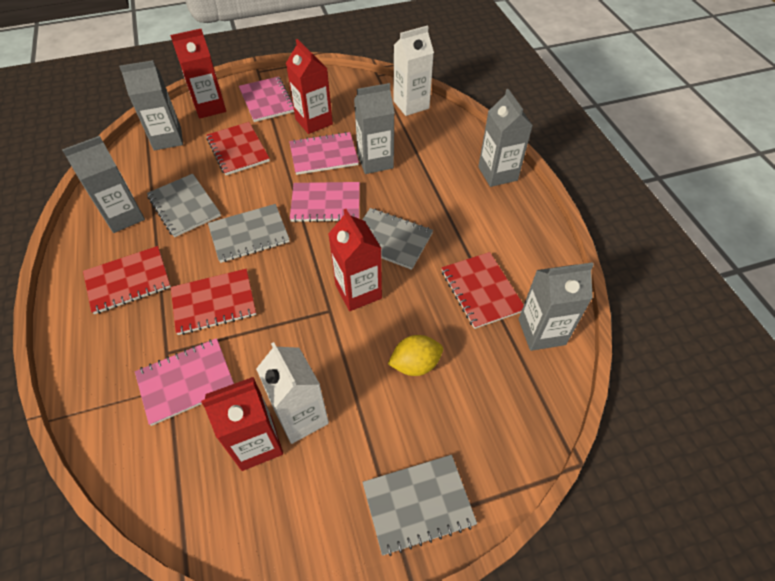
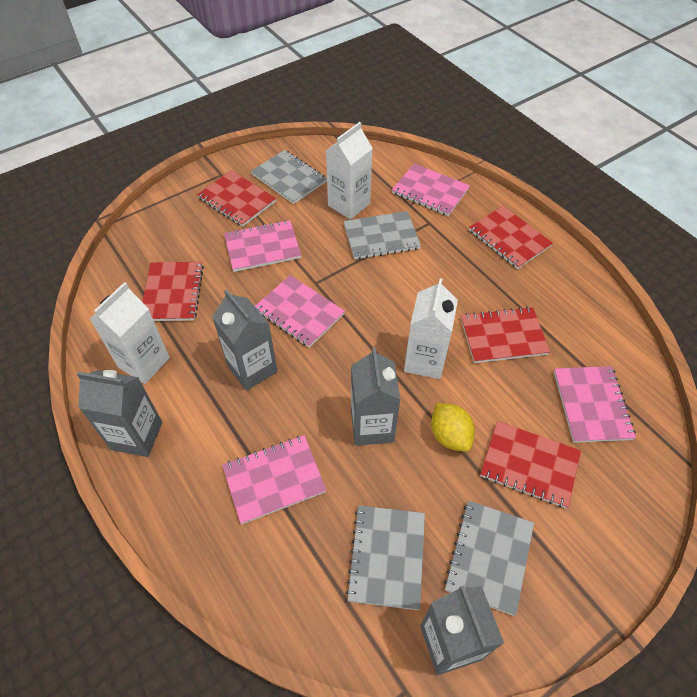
grey carton: 5 -> 4
pink notebook: 4 -> 5
red carton: 4 -> 0
red notebook: 4 -> 5
white carton: 2 -> 3

